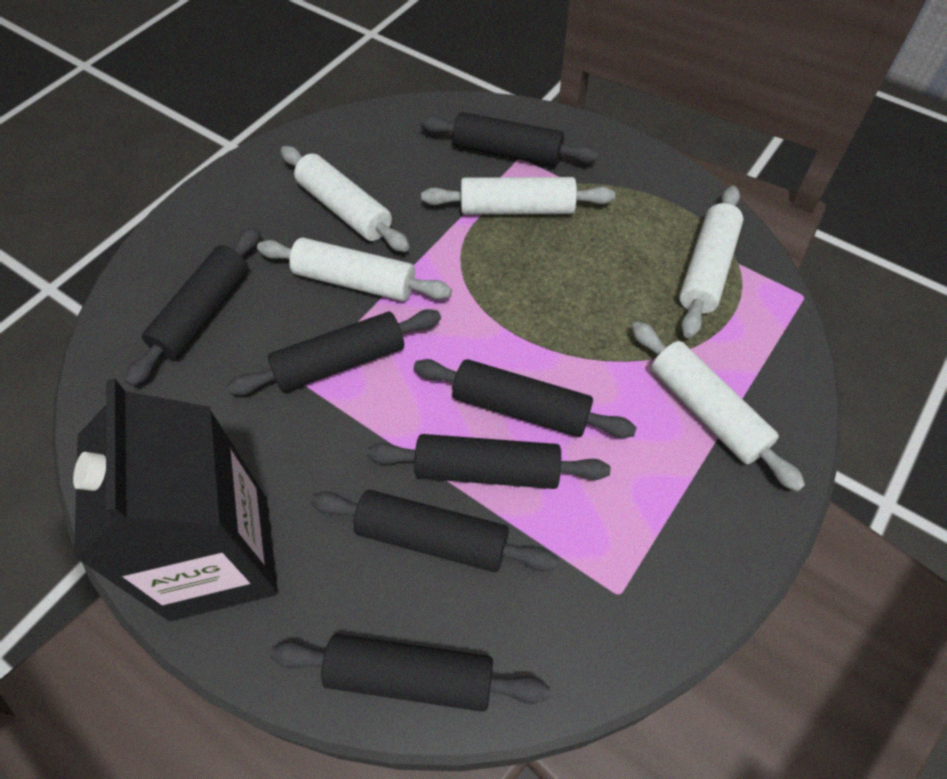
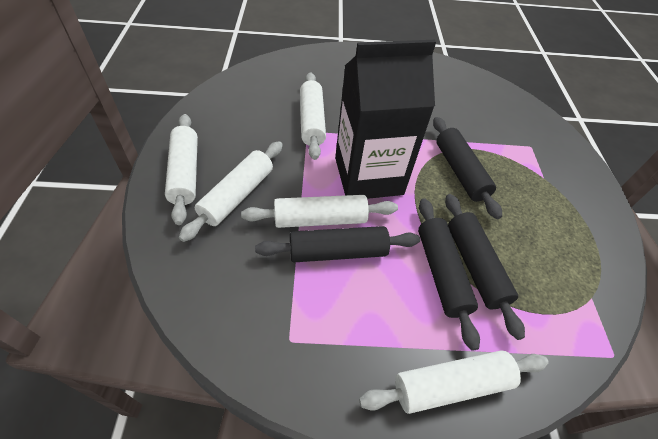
black rolling pin: 7 -> 4

